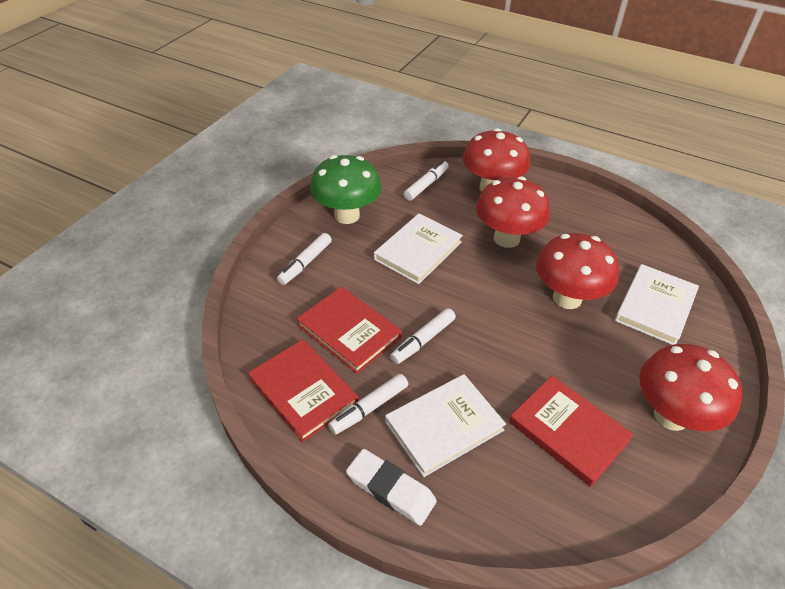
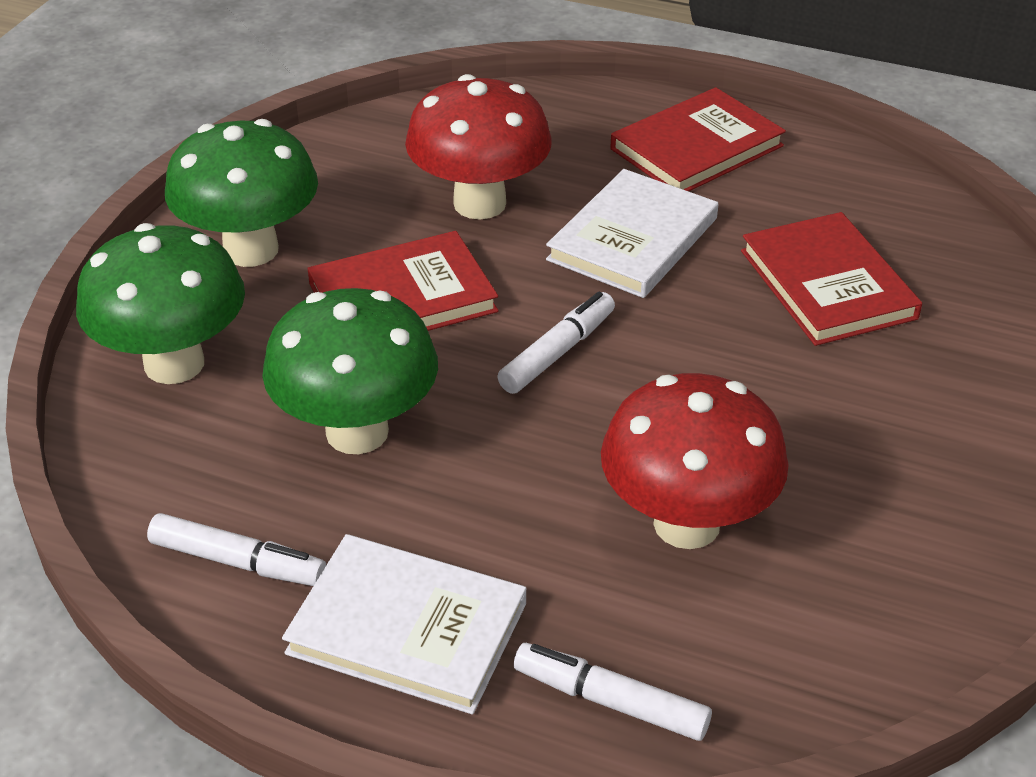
green mushroom: 1 -> 3
red mushroom: 4 -> 2
white book: 3 -> 2
white eraser: 1 -> 0
white marker: 4 -> 3

